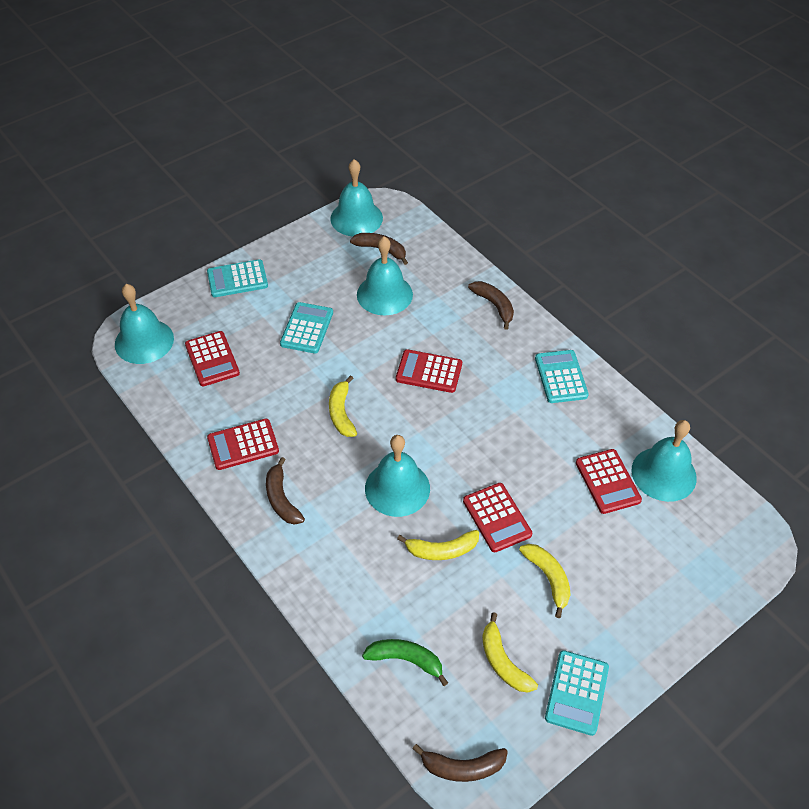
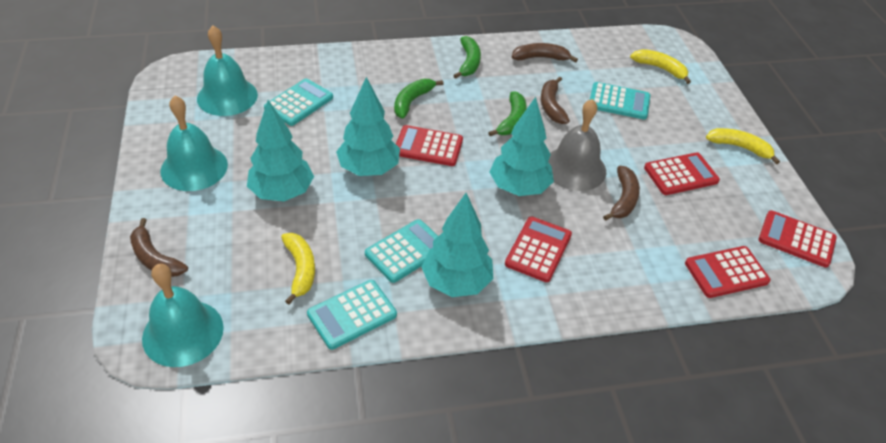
green banana: 1 -> 3
grey bell: 0 -> 1
turquoise bell: 5 -> 3
turquoise tree: 0 -> 4
yellow banana: 4 -> 3

